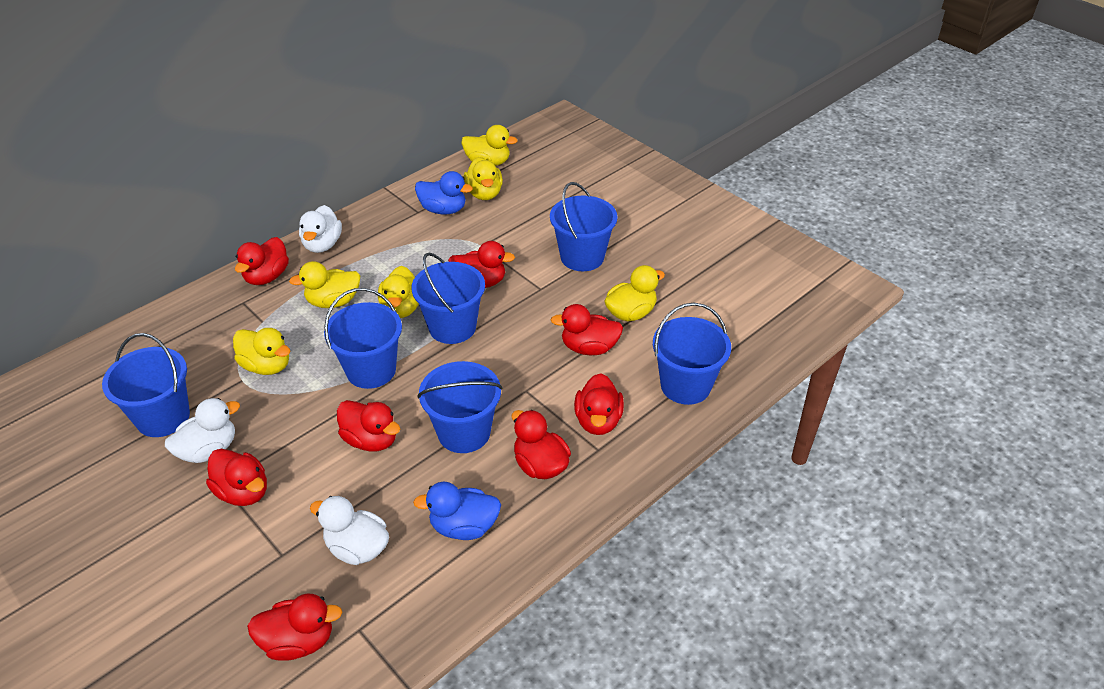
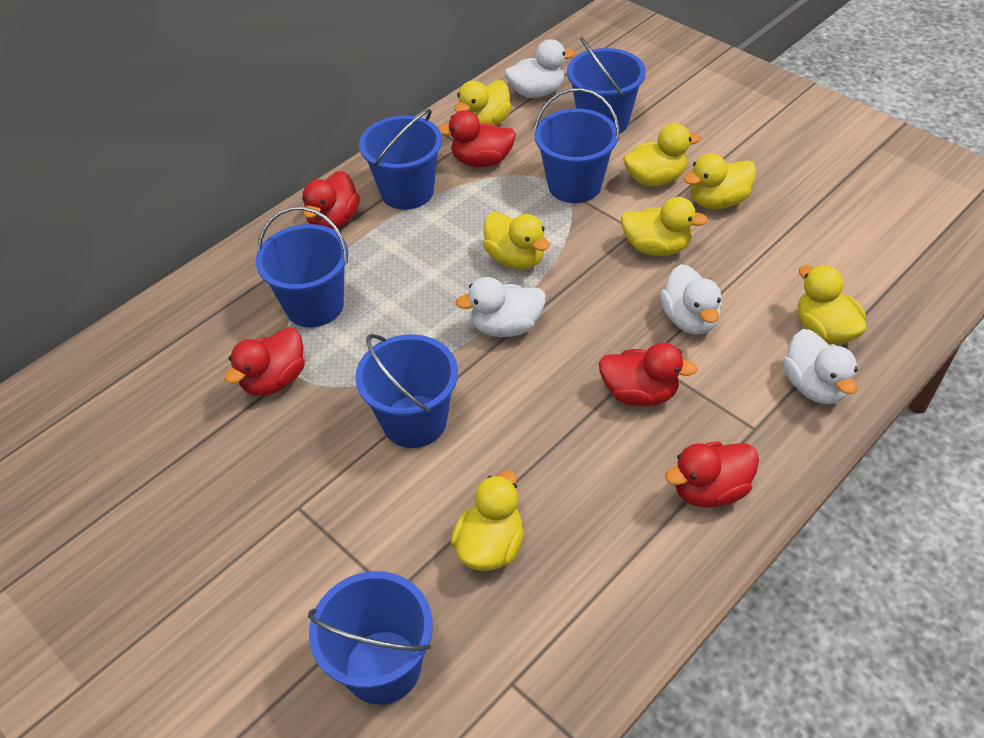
blue duck: 2 -> 0
red duck: 8 -> 5
white duck: 3 -> 4
yellow duck: 6 -> 7

